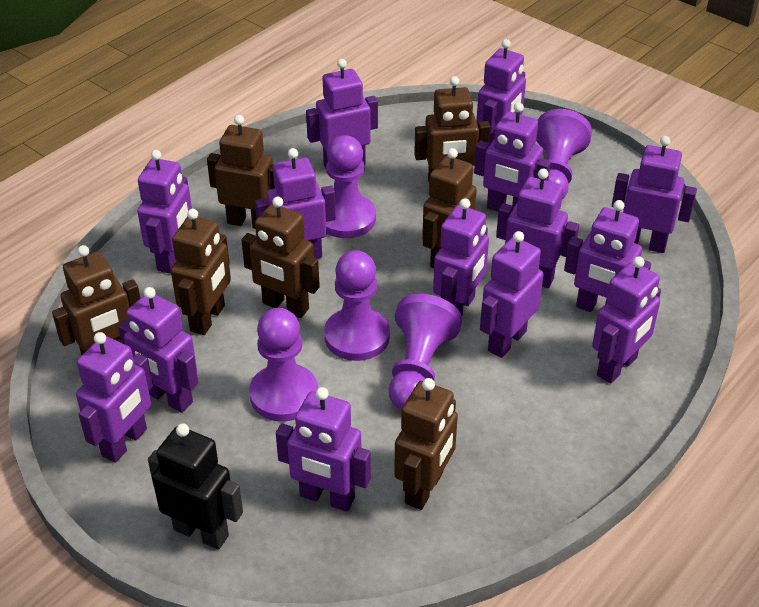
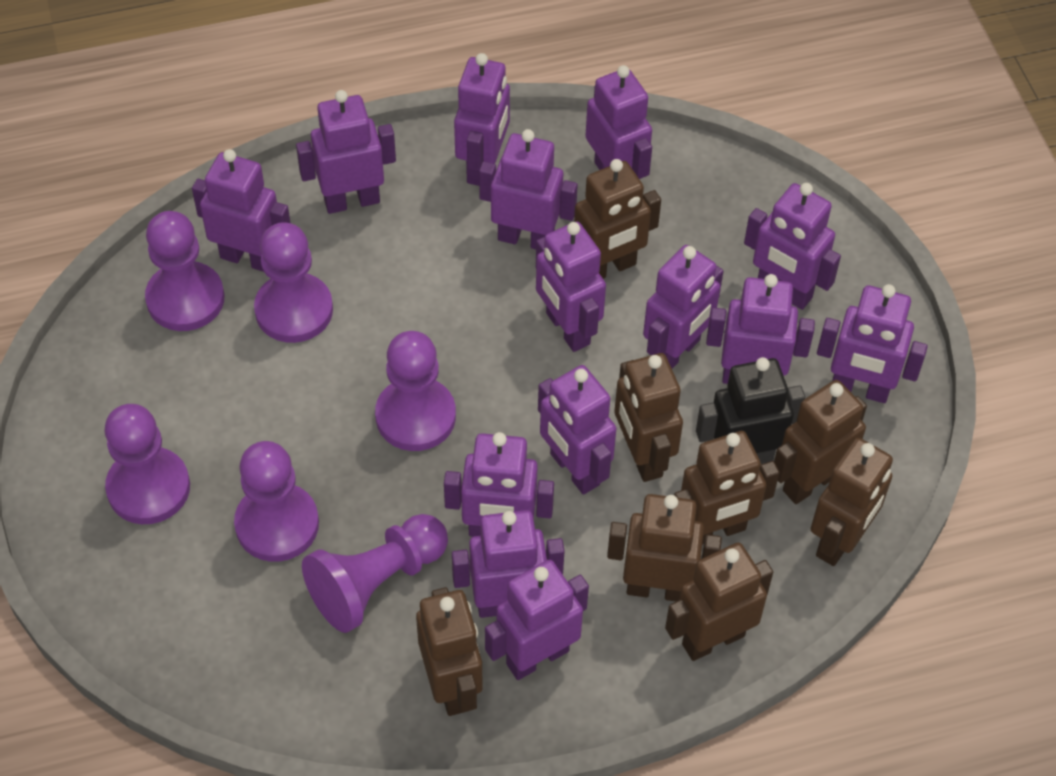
brown robot: 7 -> 8
purple pawn: 5 -> 6

